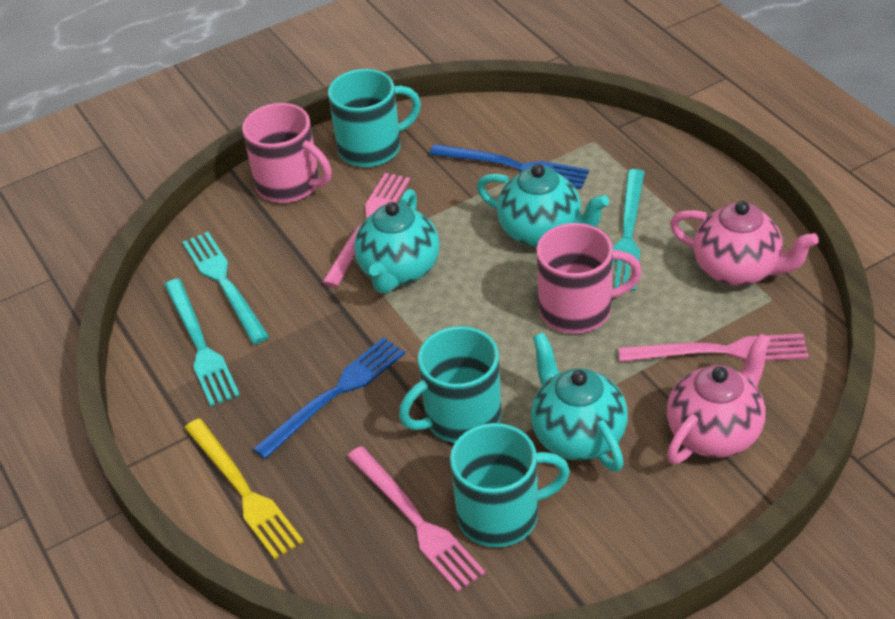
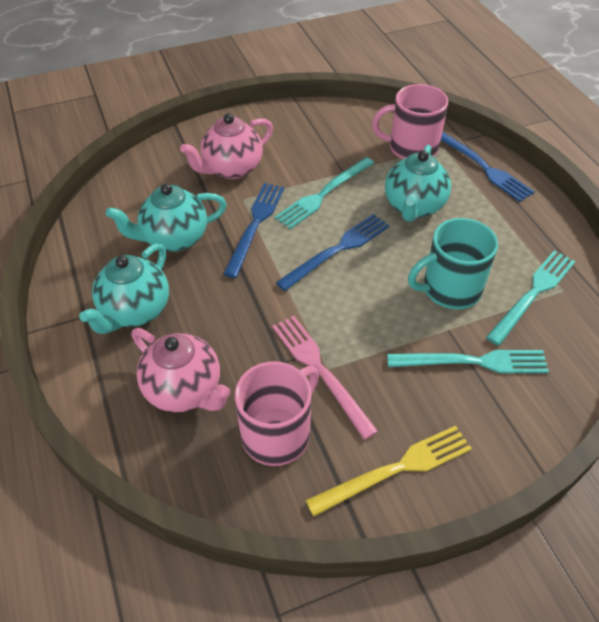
blue fork: 2 -> 3
pink fork: 3 -> 1
turquoise mug: 3 -> 1

